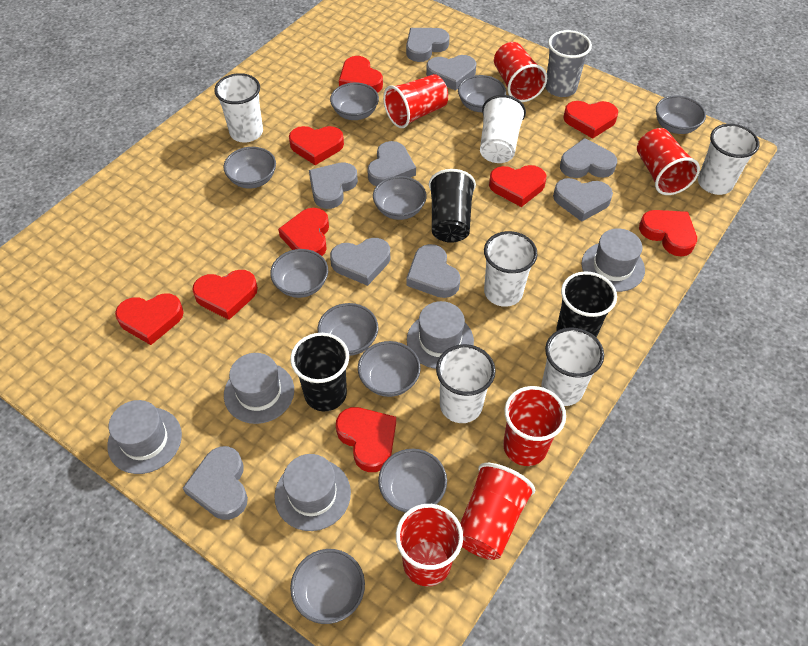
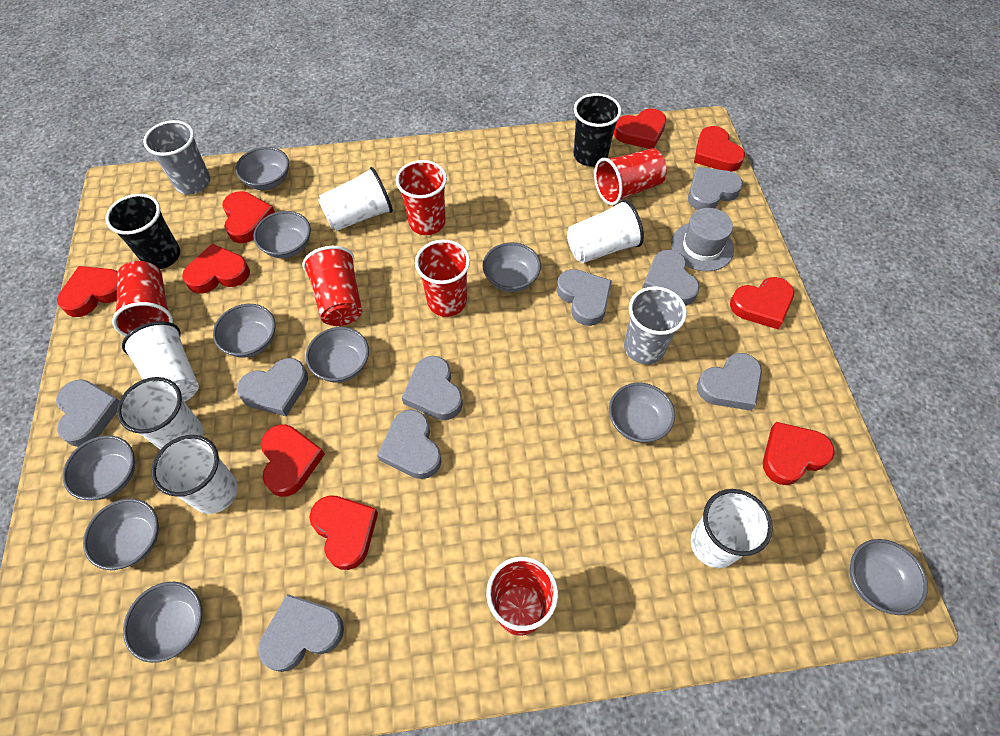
black cup: 3 -> 2
grey cup: 1 -> 2
grey hat: 5 -> 1

